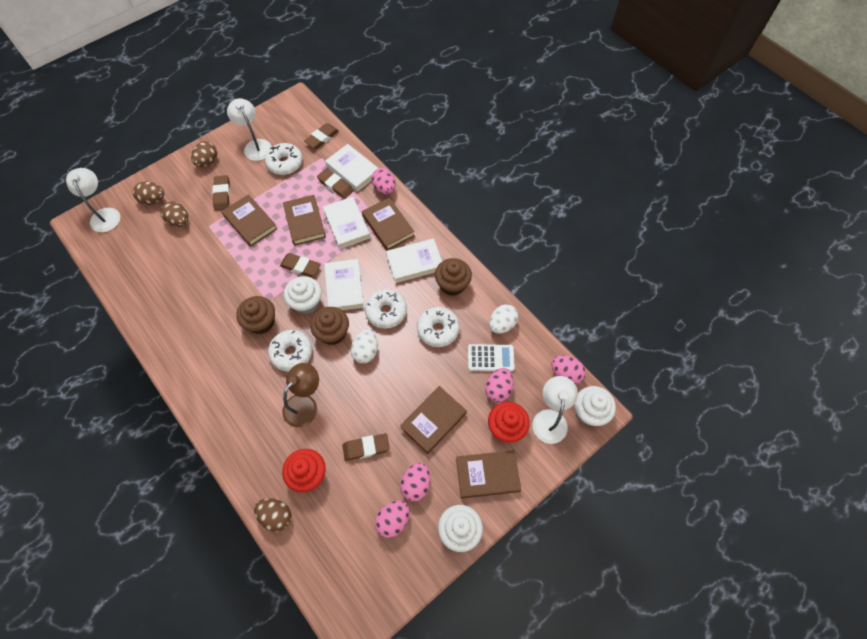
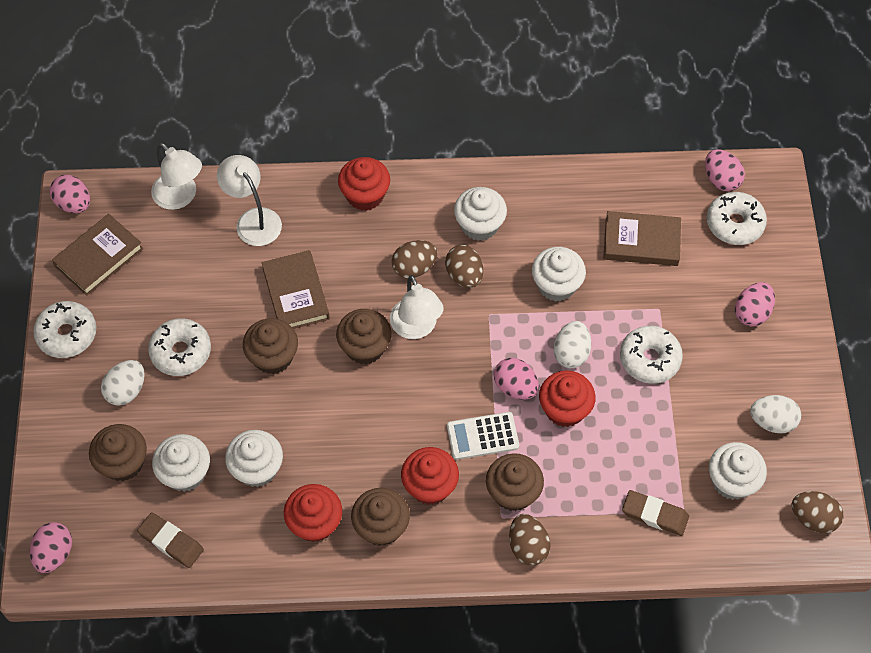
brown book: 5 -> 3
brown cupcake: 3 -> 5
brown eraser: 5 -> 2
brown lamp: 1 -> 0
red cupcake: 2 -> 4
white book: 4 -> 0
white cupcake: 3 -> 5
white egg: 2 -> 3

